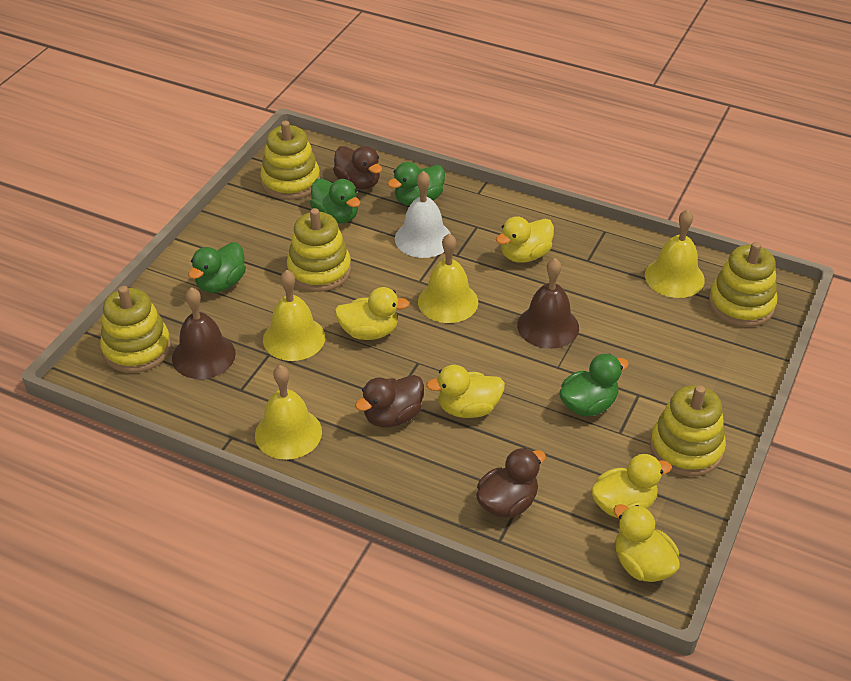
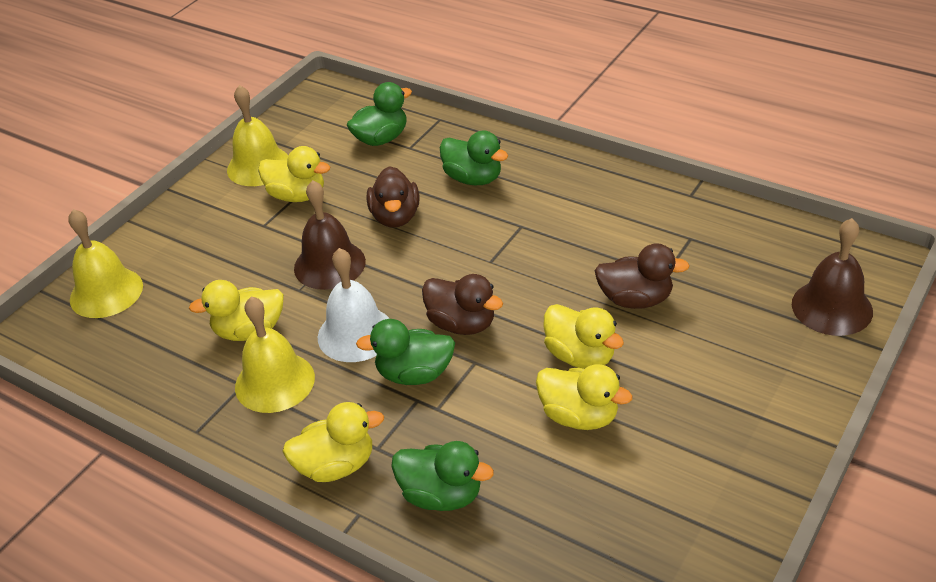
yellow bell: 4 -> 3
yellow stacking toy: 5 -> 0

